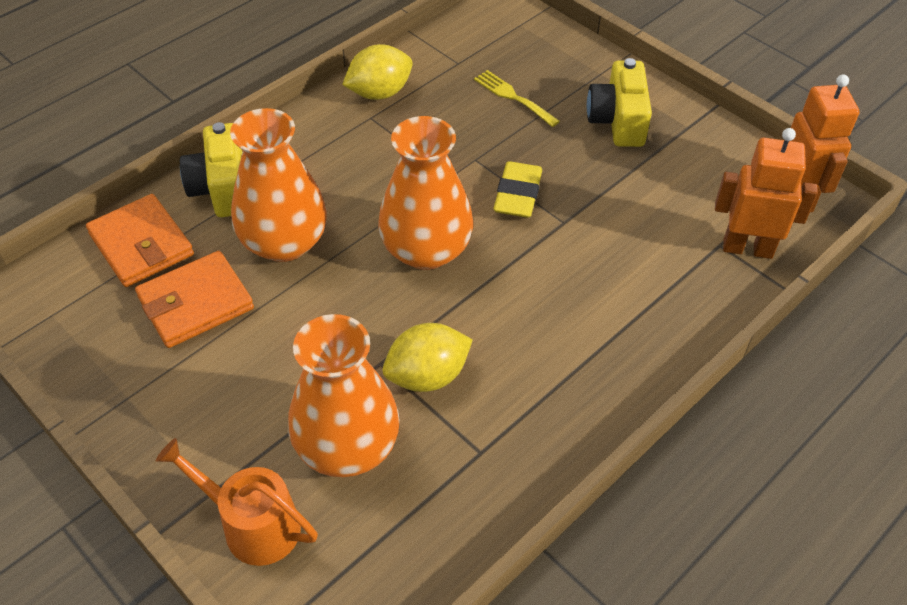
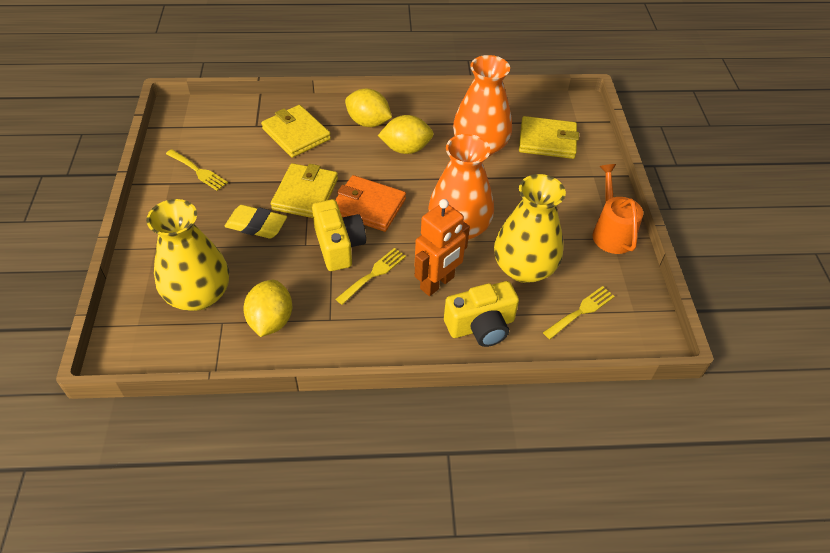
orange robot: 2 -> 1
orange vase: 3 -> 2
orange wallet: 2 -> 1
yellow fork: 1 -> 3
yellow lemon: 2 -> 3
yellow vase: 0 -> 2
yellow wallet: 0 -> 3

